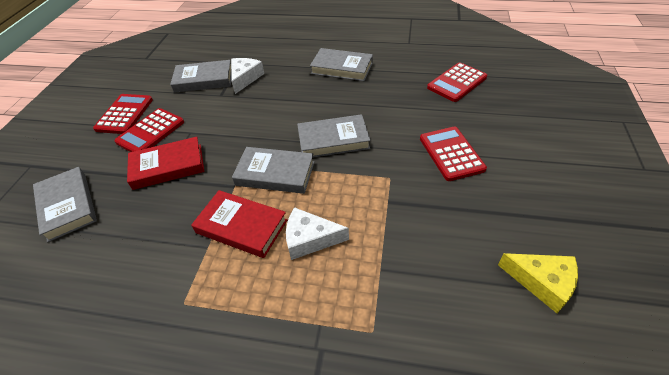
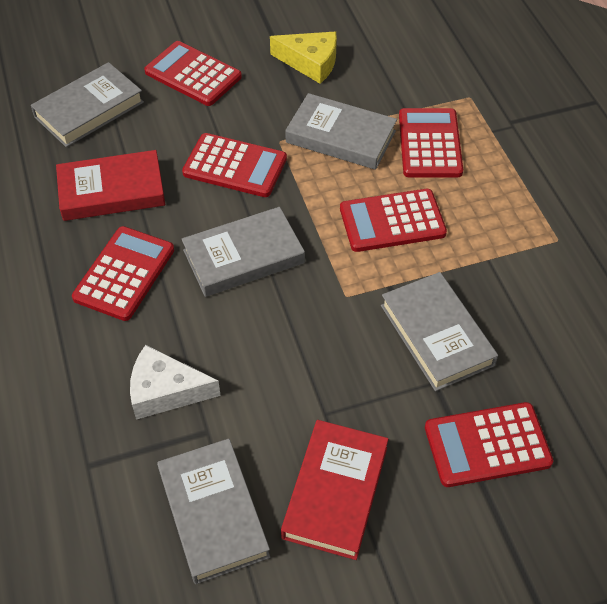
red calculator: 4 -> 6
white cheese: 2 -> 1

